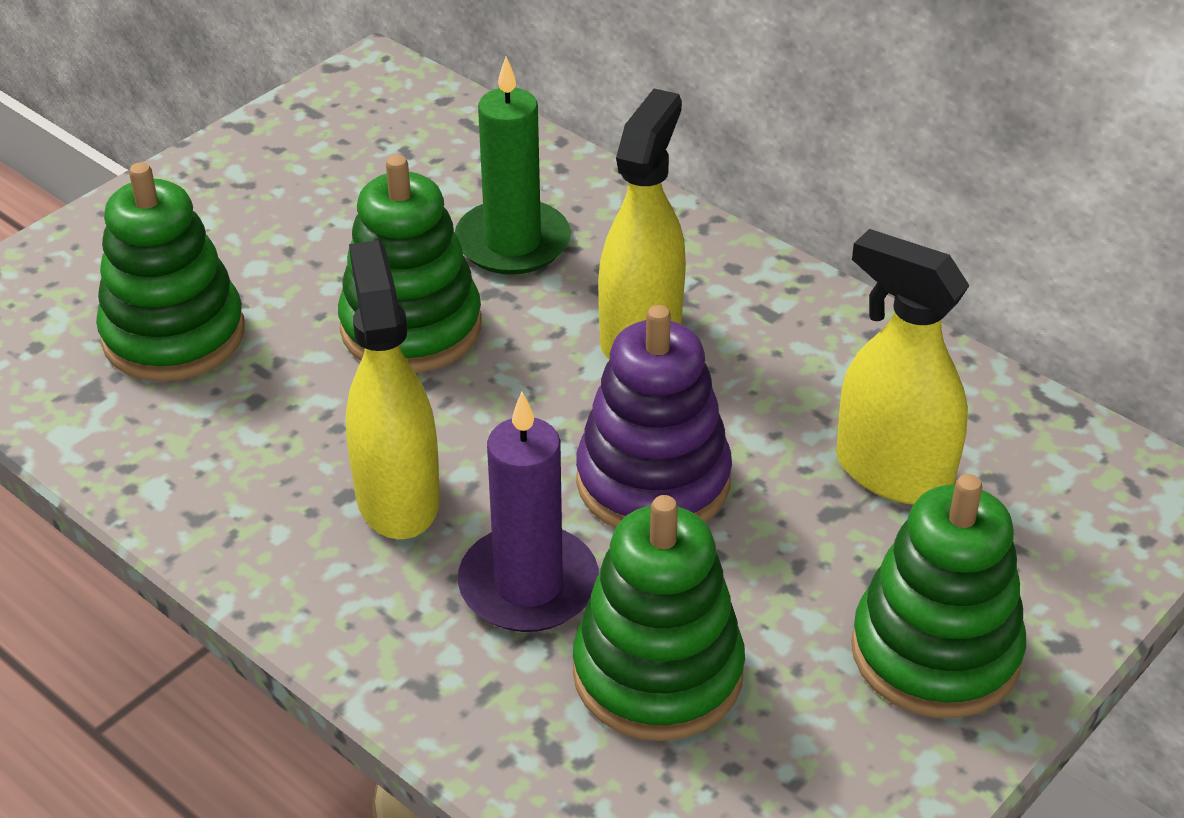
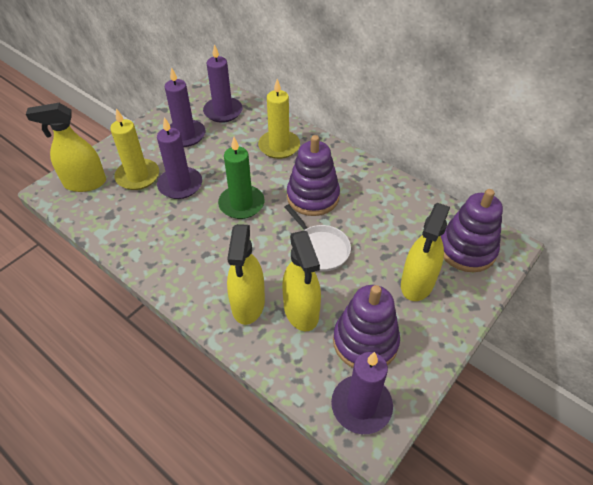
green stacking toy: 4 -> 0
purple candle: 1 -> 4
purple stacking toy: 1 -> 3
white pan: 0 -> 1
yellow candle: 0 -> 2
yellow spray bottle: 3 -> 4

